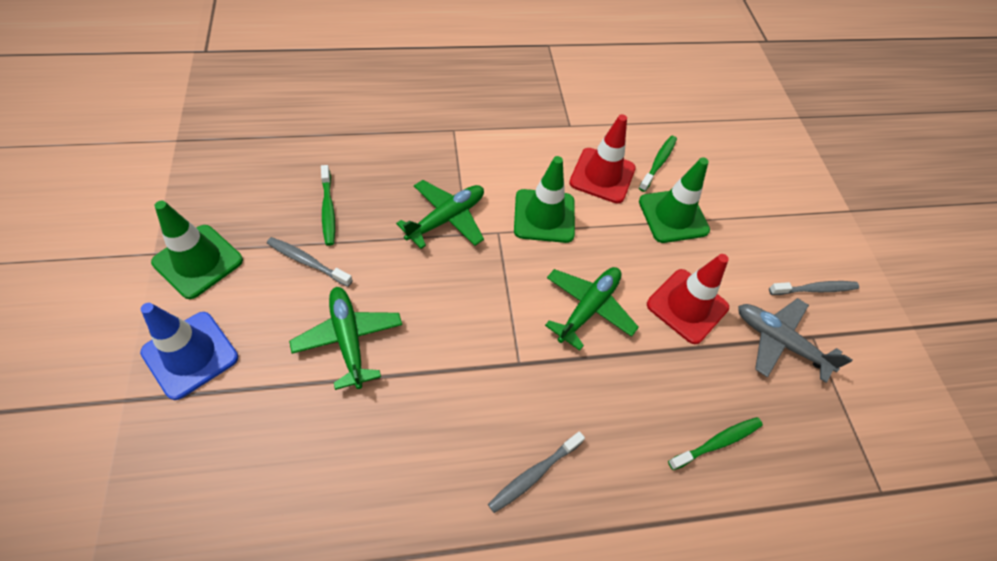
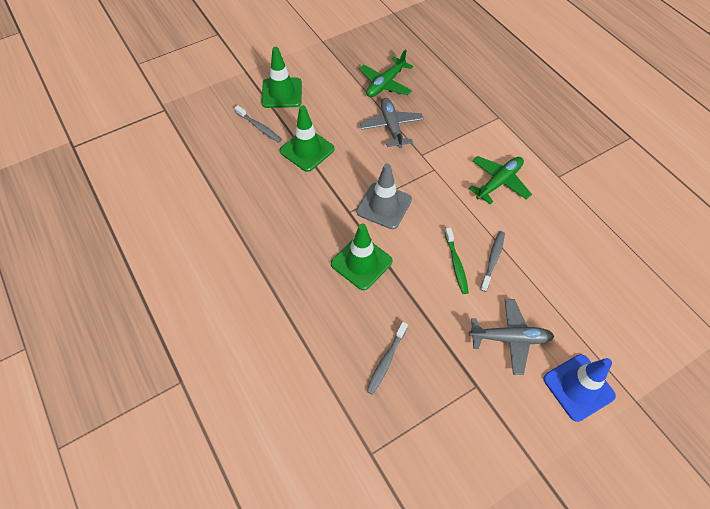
green plane: 3 -> 2
green toothbrush: 3 -> 1
grey plane: 1 -> 2
grey traffic cone: 0 -> 1
red traffic cone: 2 -> 0

